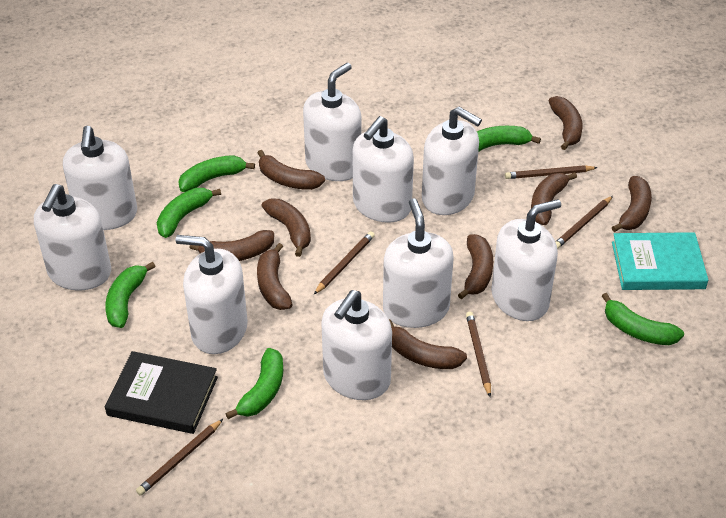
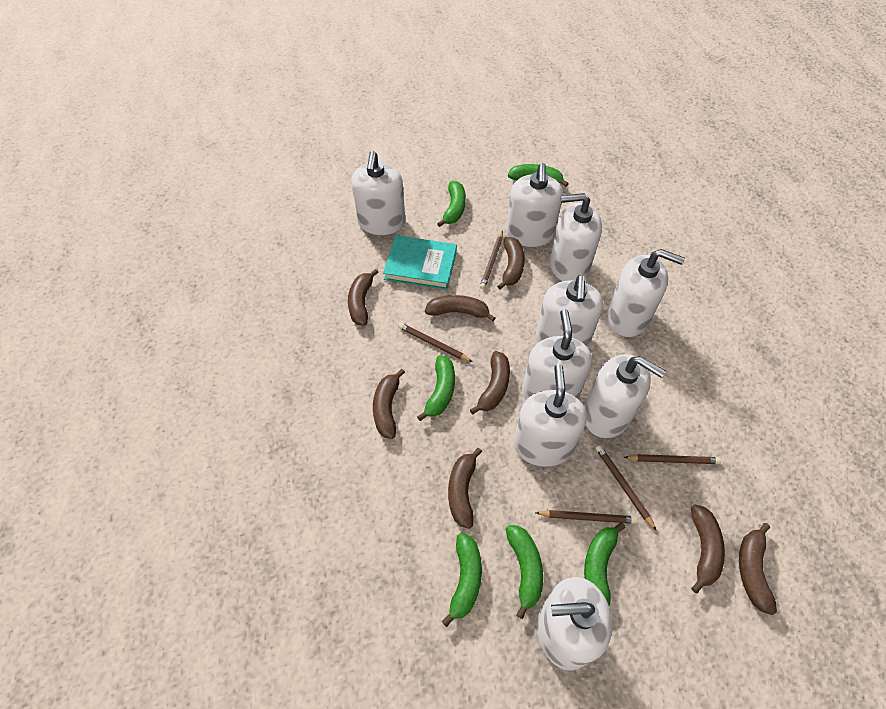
black book: 1 -> 0
brown banana: 9 -> 8

